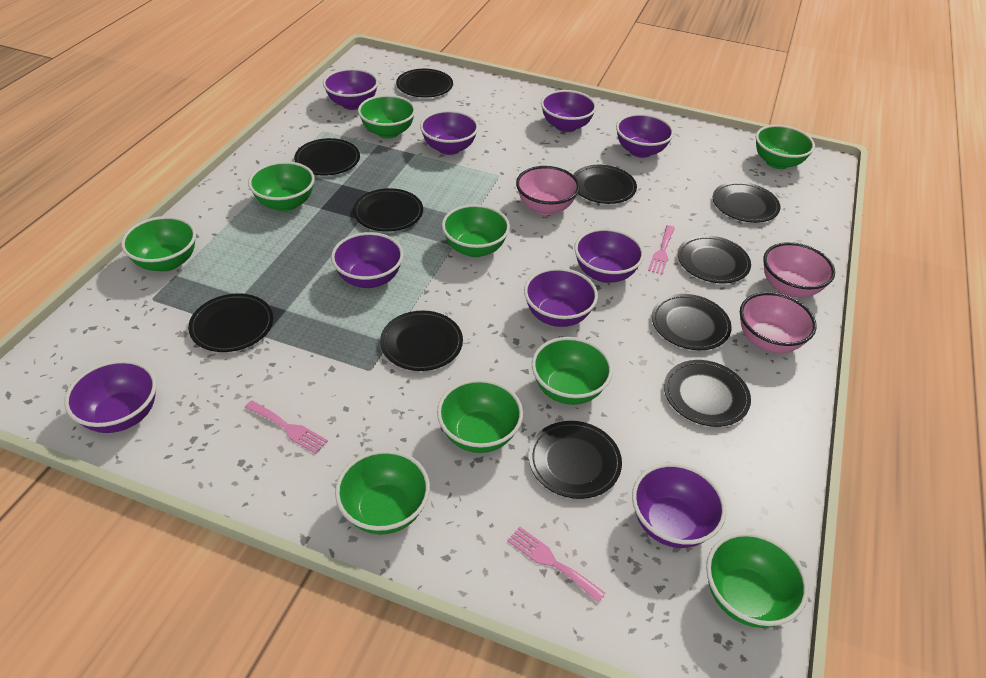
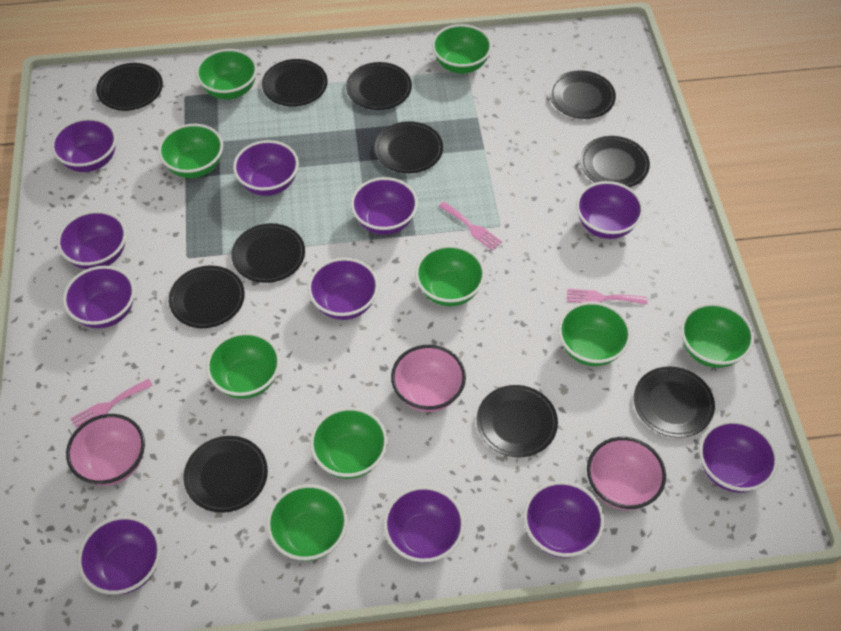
purple bowl: 9 -> 11

